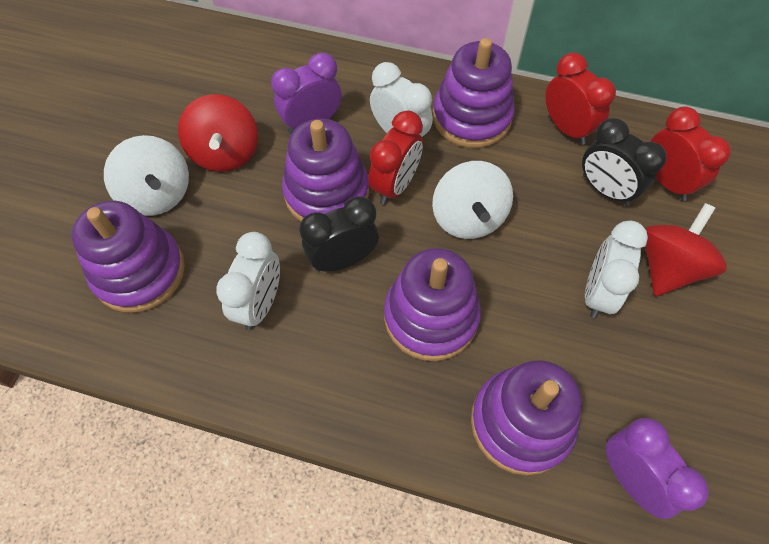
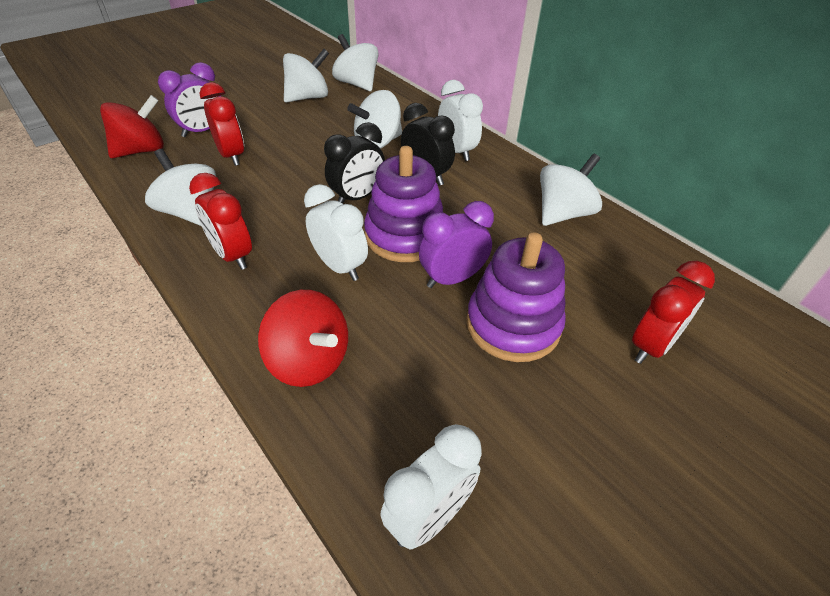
purple stacking toy: 5 -> 2
white spinning top: 2 -> 5

